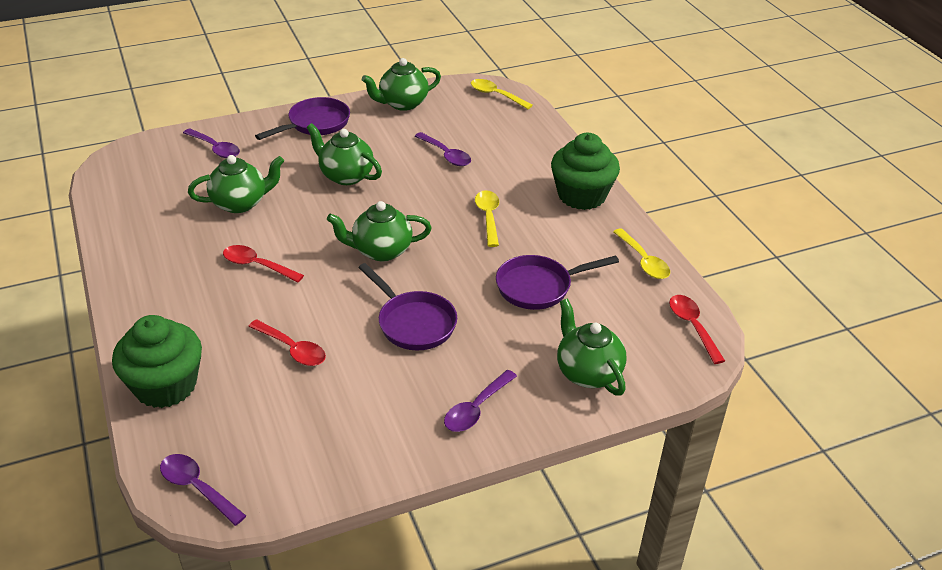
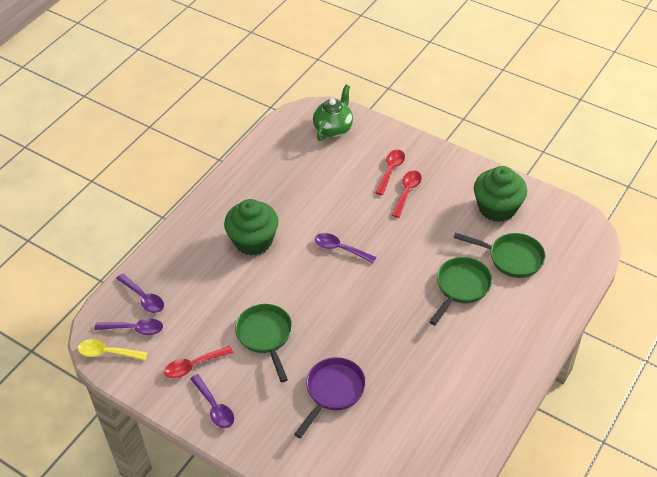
green pan: 0 -> 3
green teapot: 5 -> 1
purple pan: 3 -> 1
yellow spoon: 3 -> 1

